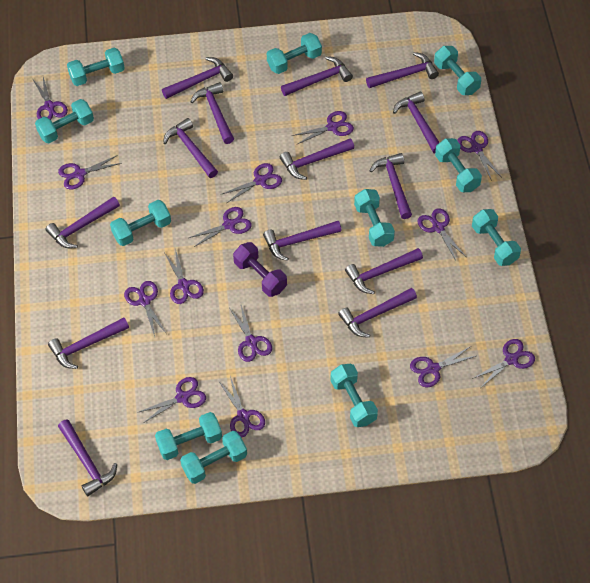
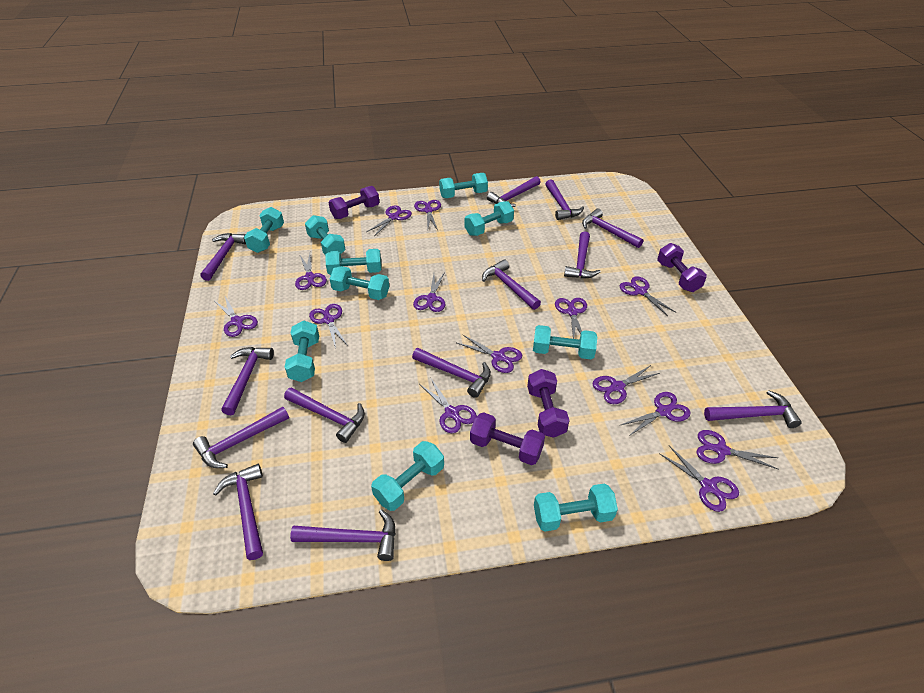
purple dumbbell: 1 -> 4
purple hammer: 14 -> 13
turquoise dumbbell: 11 -> 10

